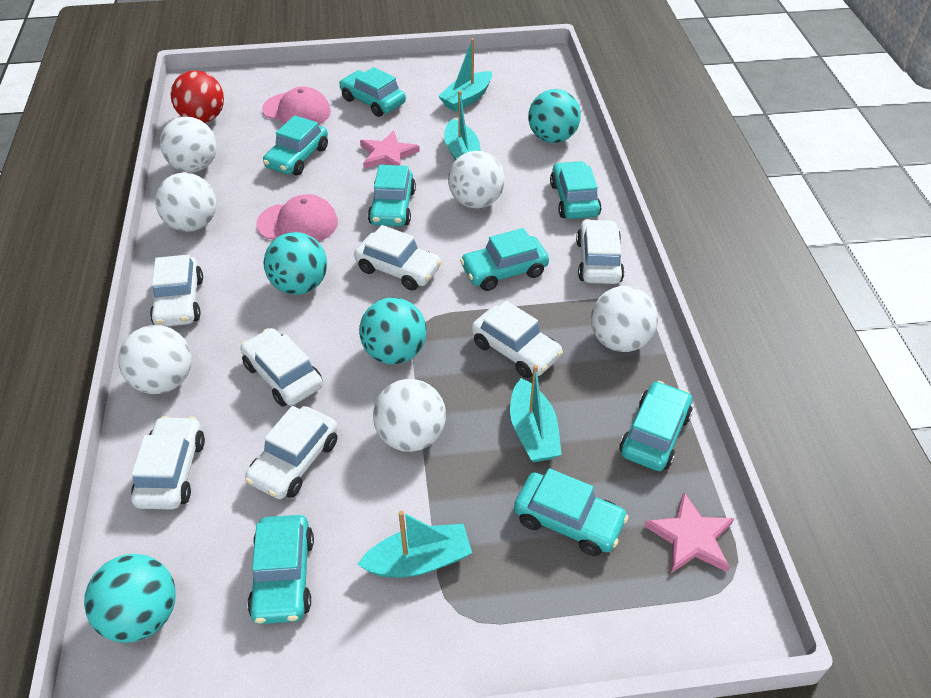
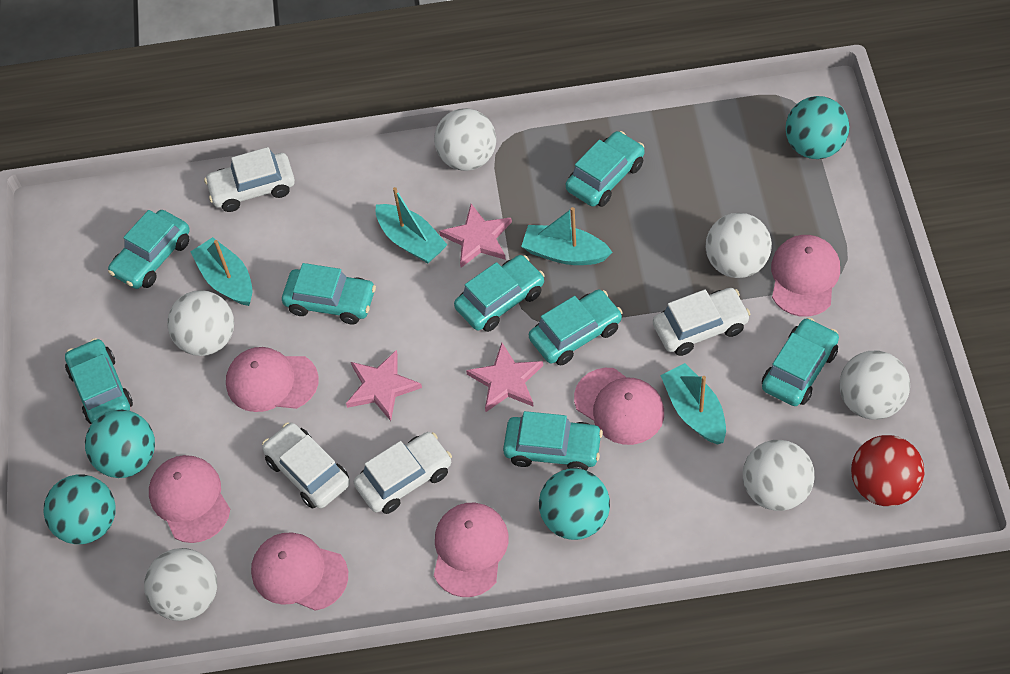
pink cap: 2 -> 6
pink star: 2 -> 3
white car: 7 -> 4

